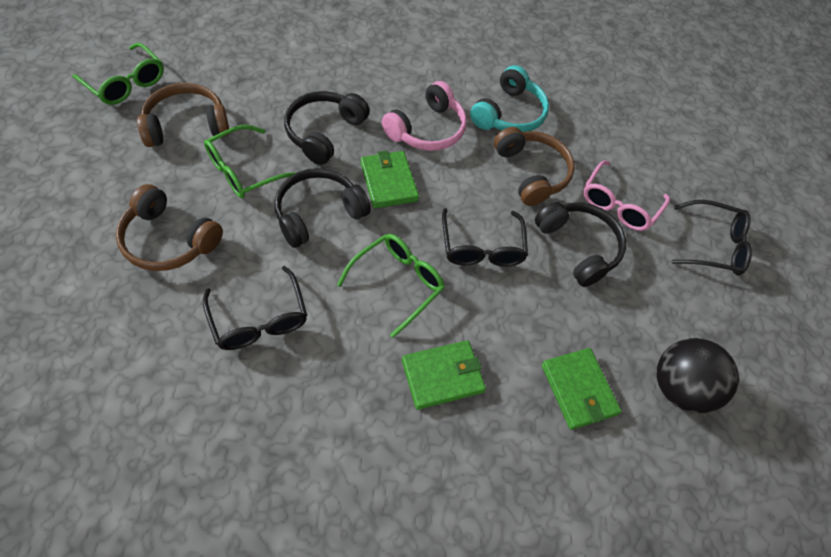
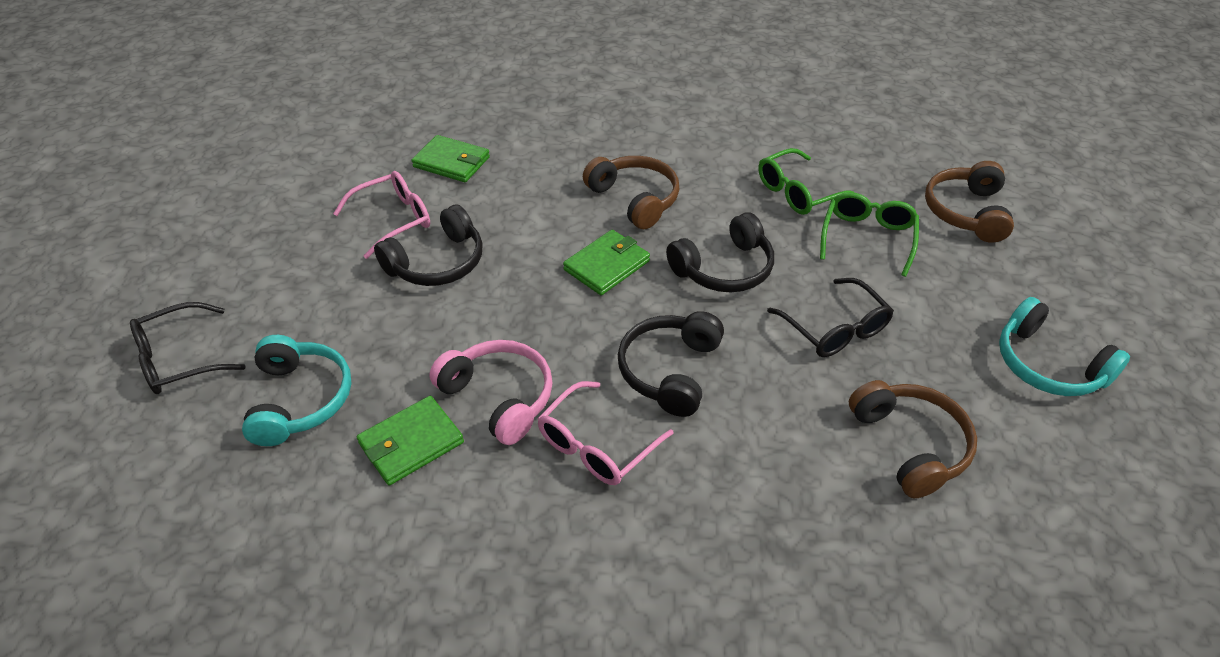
black ball: 1 -> 0
black glasses: 3 -> 2
green glasses: 3 -> 2
pink glasses: 1 -> 2
turquoise headphones: 1 -> 2

